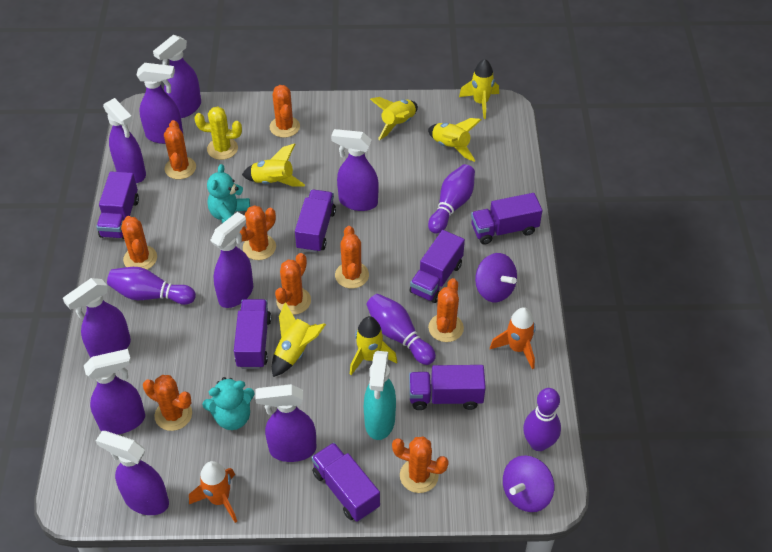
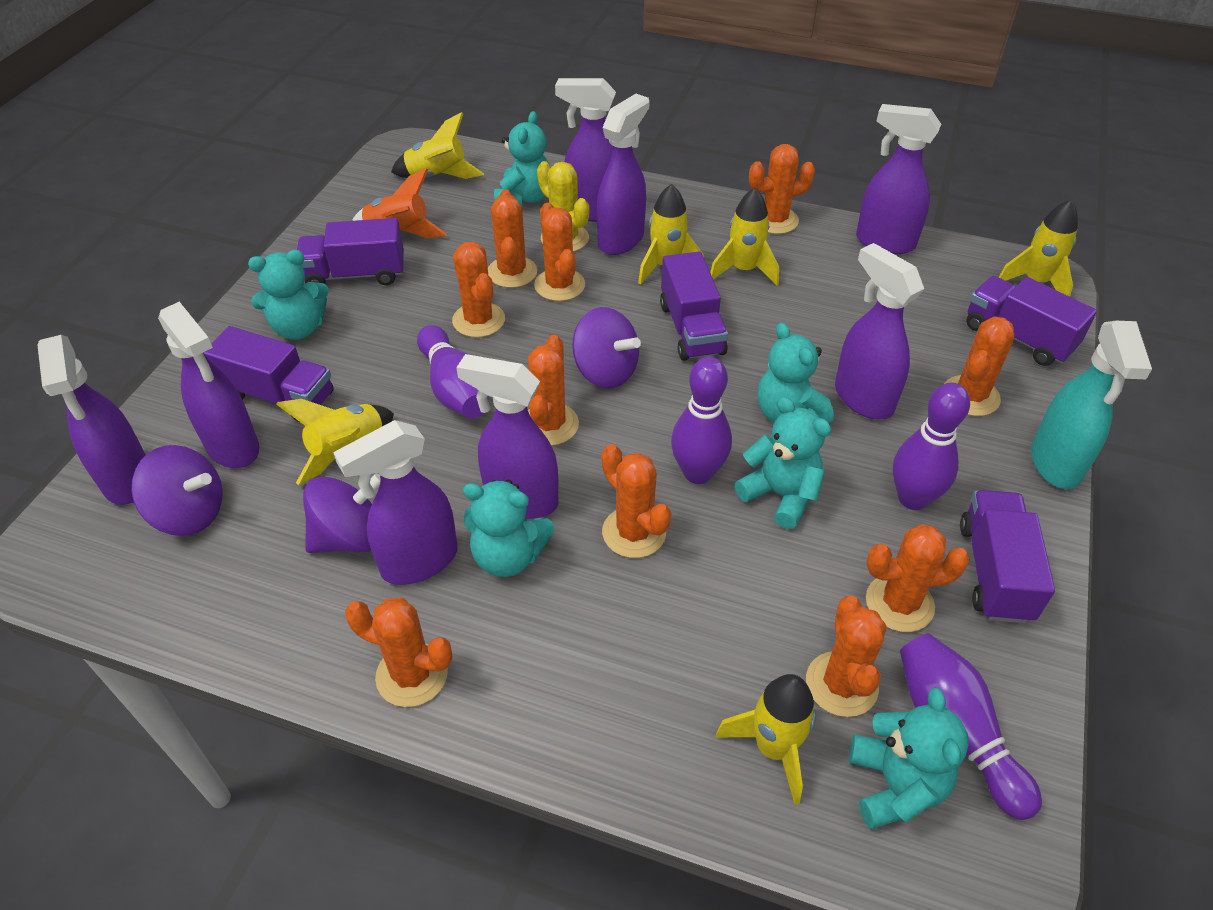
orange cactus: 9 -> 10
orange rocket: 2 -> 1
purple spinning top: 2 -> 3
purple spray bottle: 9 -> 8
purple truck: 7 -> 5
turquoise teddy bear: 2 -> 6

